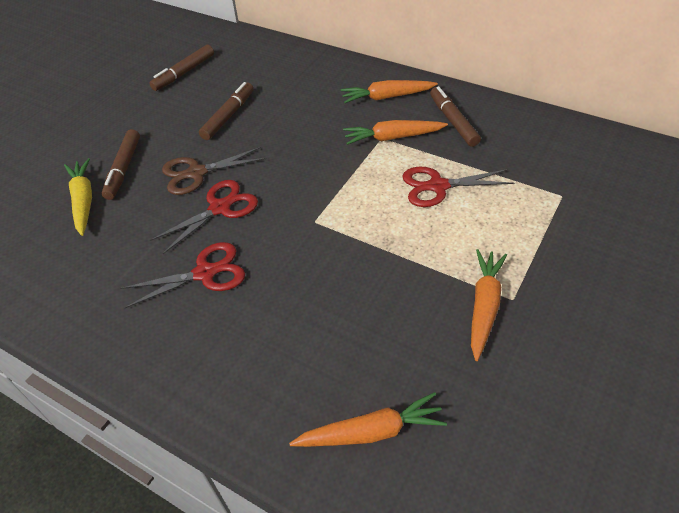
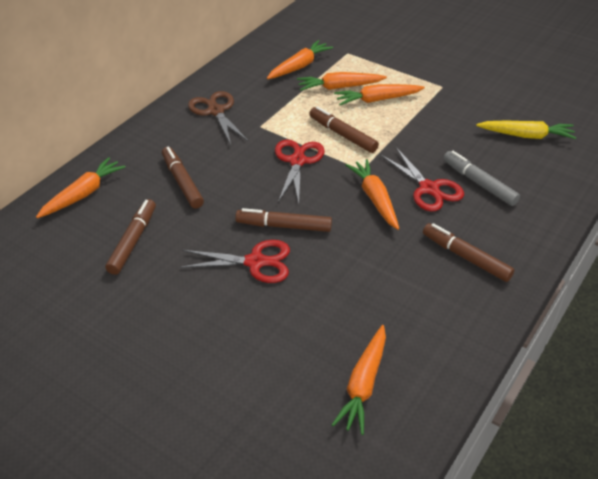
brown marker: 4 -> 5
grey marker: 0 -> 1
orange carrot: 4 -> 6

